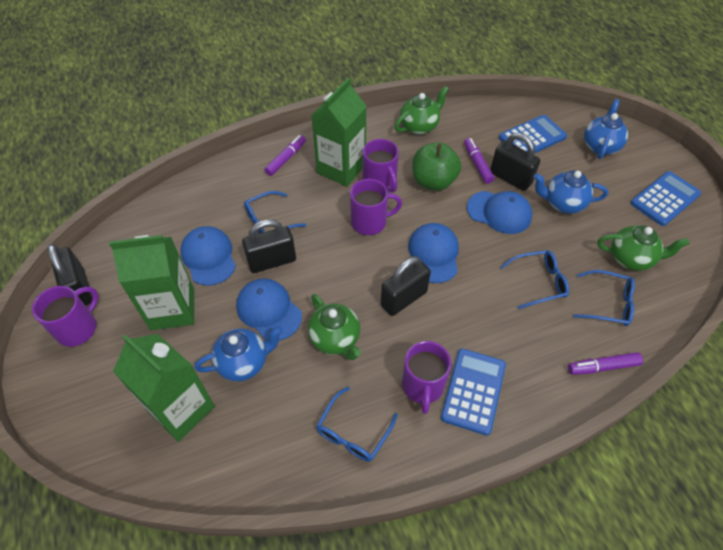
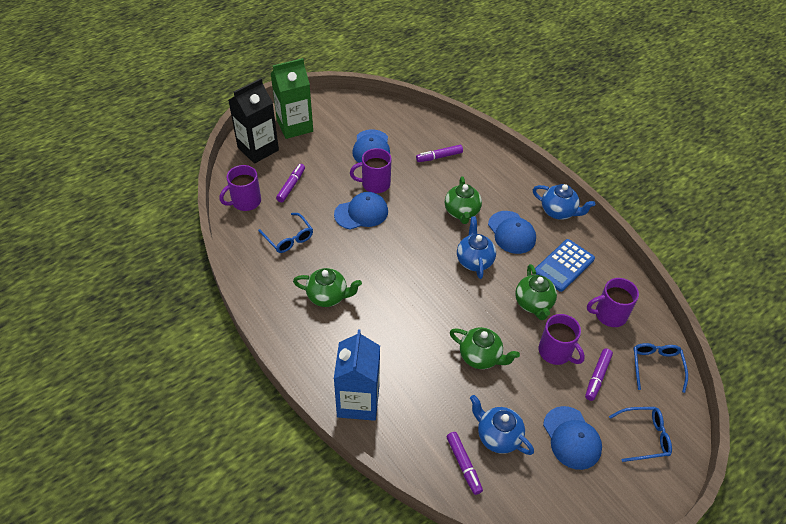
black carton: 0 -> 1
black padlock: 4 -> 0
blue calculator: 3 -> 1
blue carton: 0 -> 1
blue glasses: 4 -> 3
green apple: 1 -> 0
green carton: 3 -> 1
green teapot: 3 -> 4
purple marker: 3 -> 4

